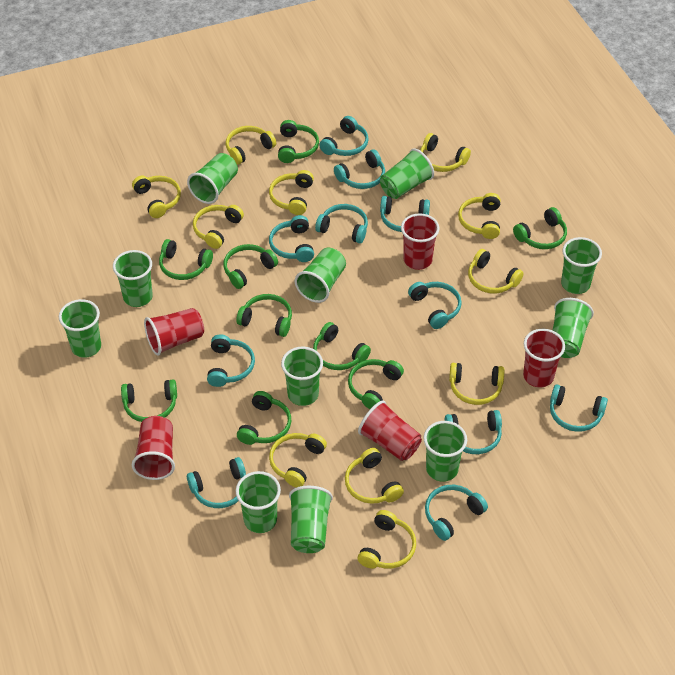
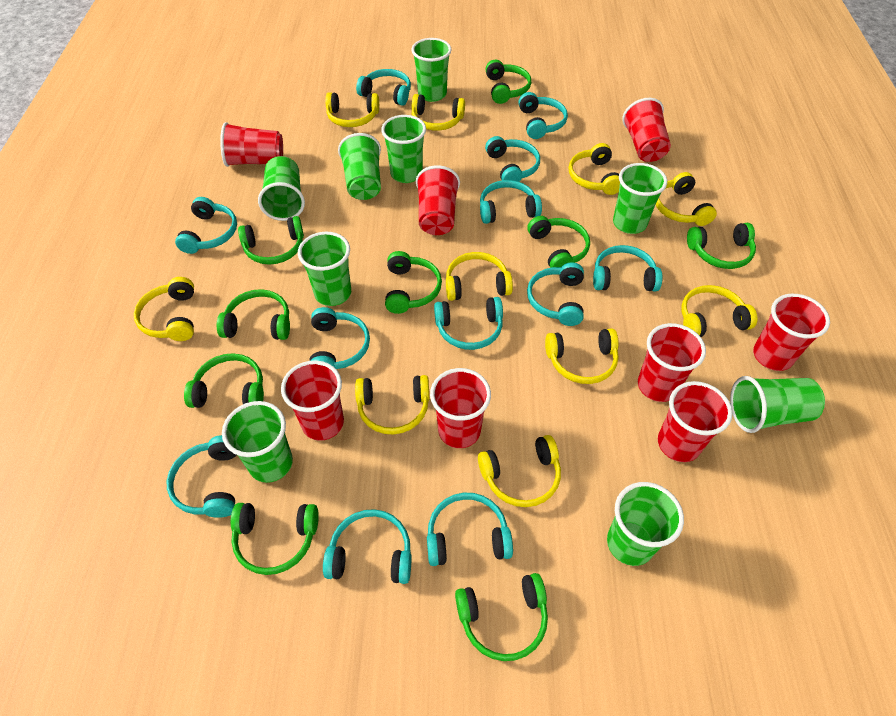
green cup: 11 -> 9
red cup: 5 -> 8
turquoise headphones: 11 -> 12
yellow headphones: 11 -> 10

